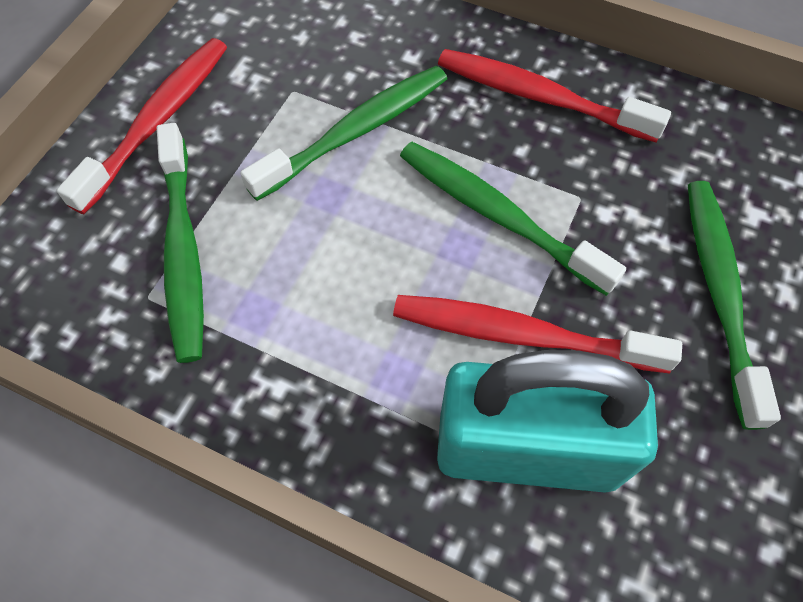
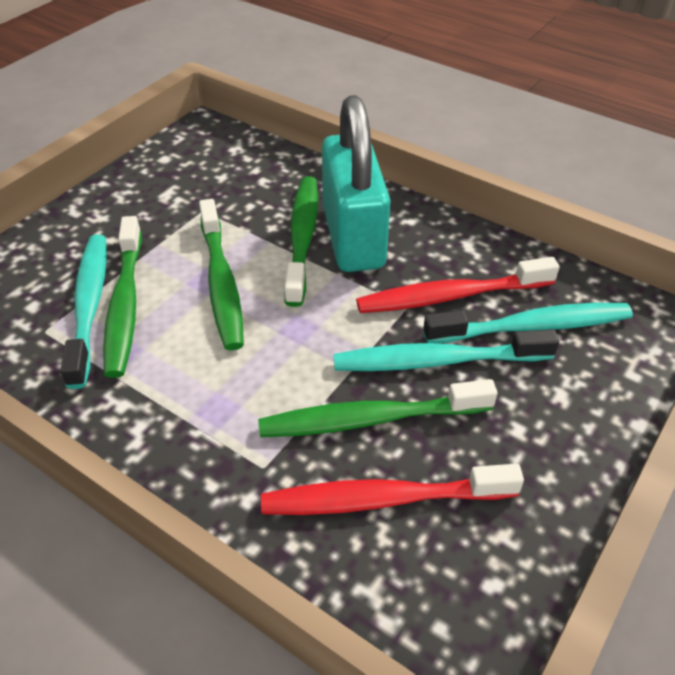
red toothbrush: 3 -> 2
turquoise toothbrush: 0 -> 3

